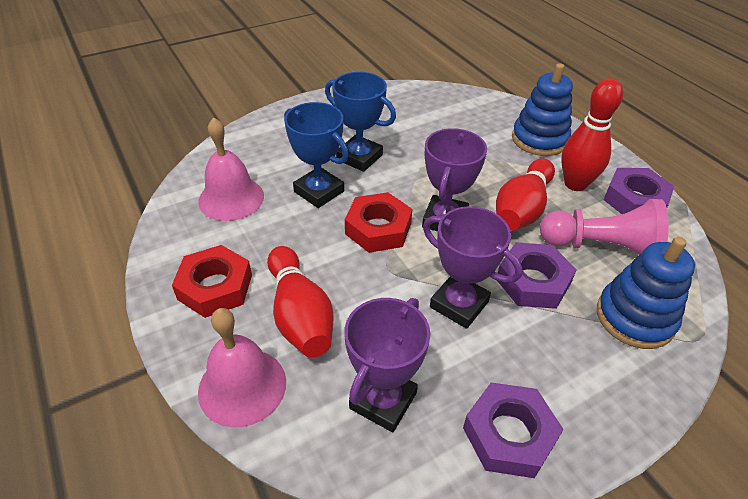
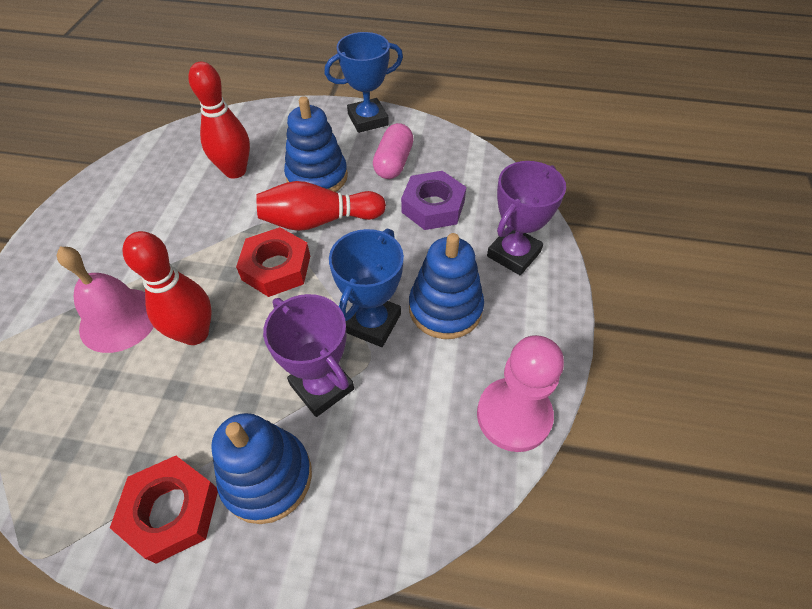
blue stacking toy: 2 -> 3
pink bell: 2 -> 1
pink capsule: 0 -> 1
purple nut: 3 -> 1
purple trophy: 3 -> 2

